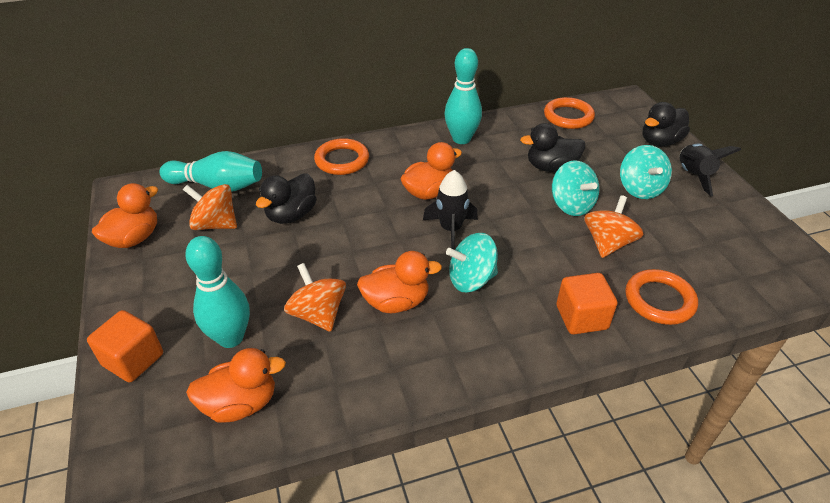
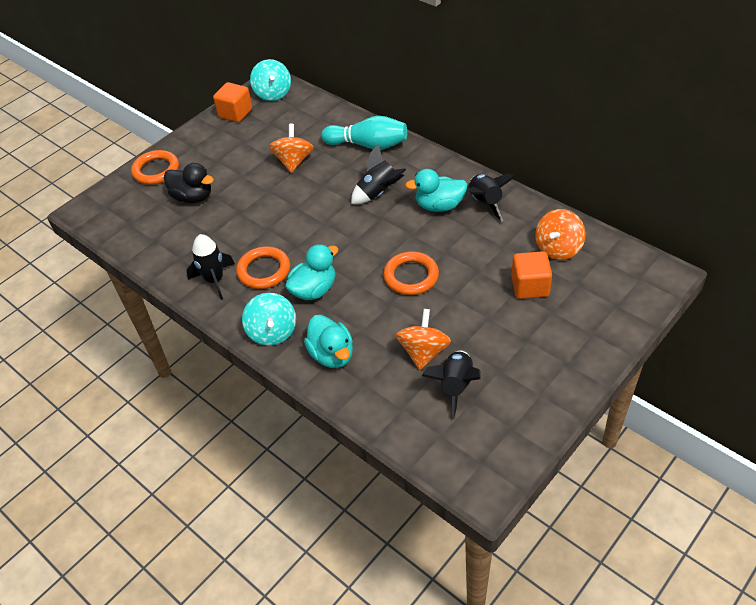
black duck: 3 -> 1
black rocket: 2 -> 4
orange duck: 4 -> 0
turquoise bowling pin: 3 -> 1
turquoise duck: 0 -> 3
turquoise spinning top: 3 -> 2

